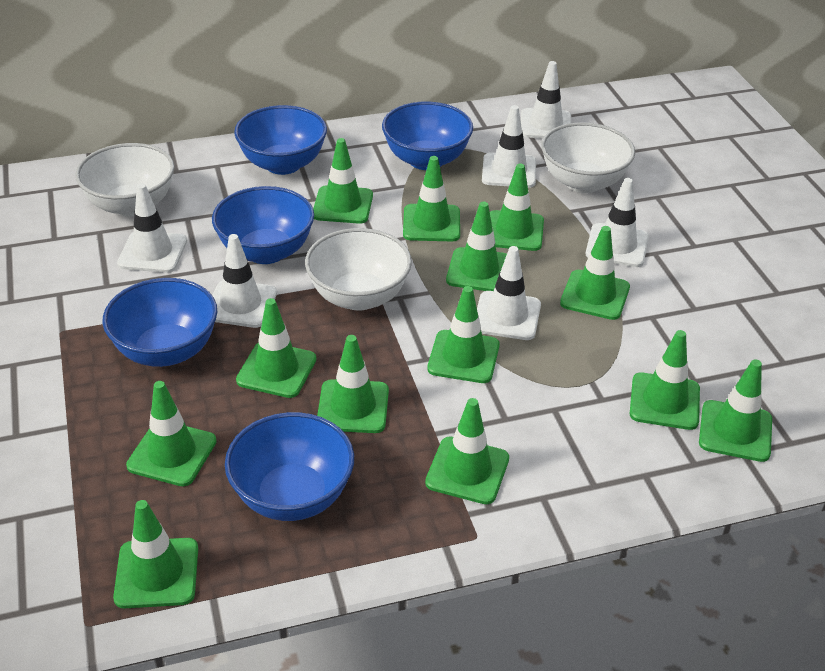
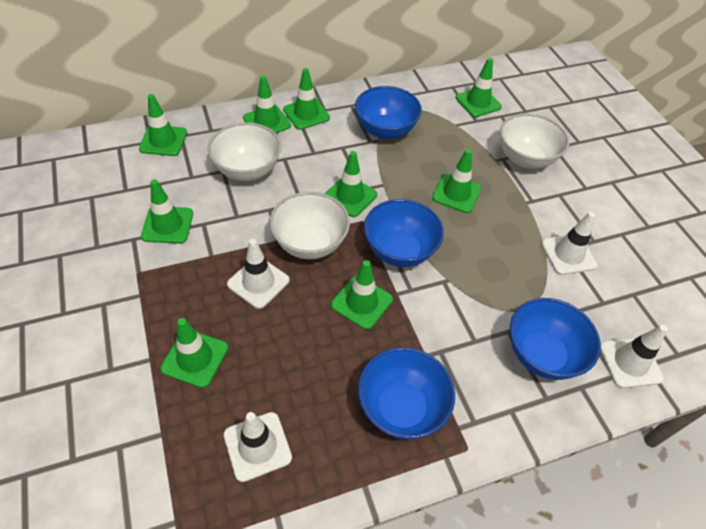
blue bowl: 5 -> 4
green traffic cone: 13 -> 9
white traffic cone: 6 -> 4

